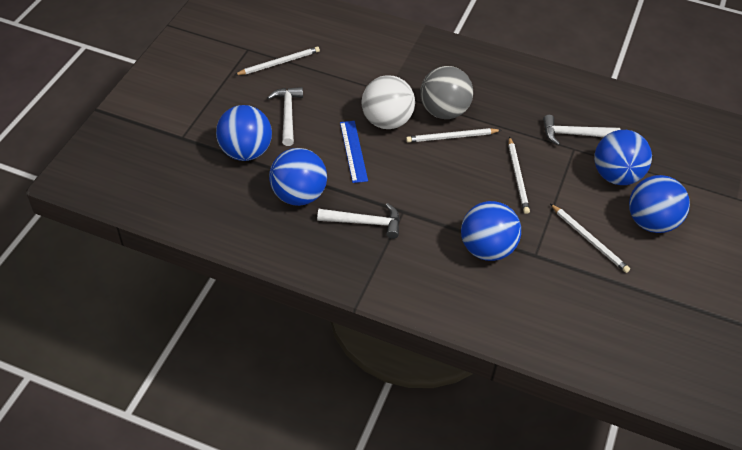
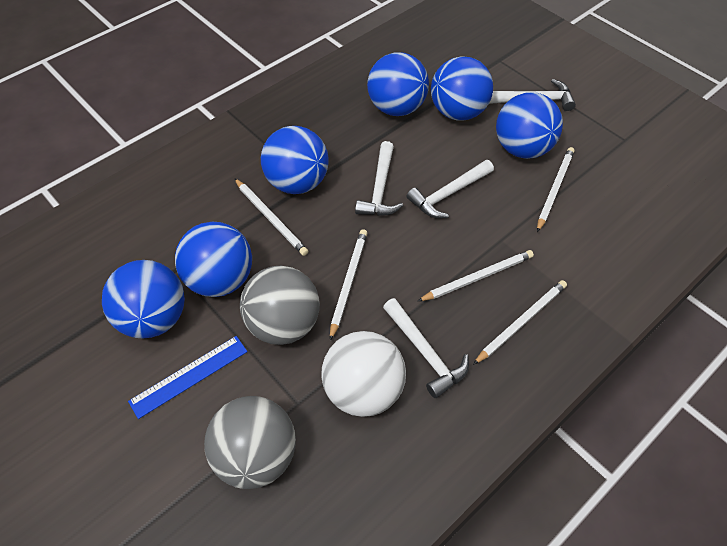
blue ball: 5 -> 6
grey ball: 1 -> 2
white hammer: 3 -> 4
white pencil: 4 -> 5

